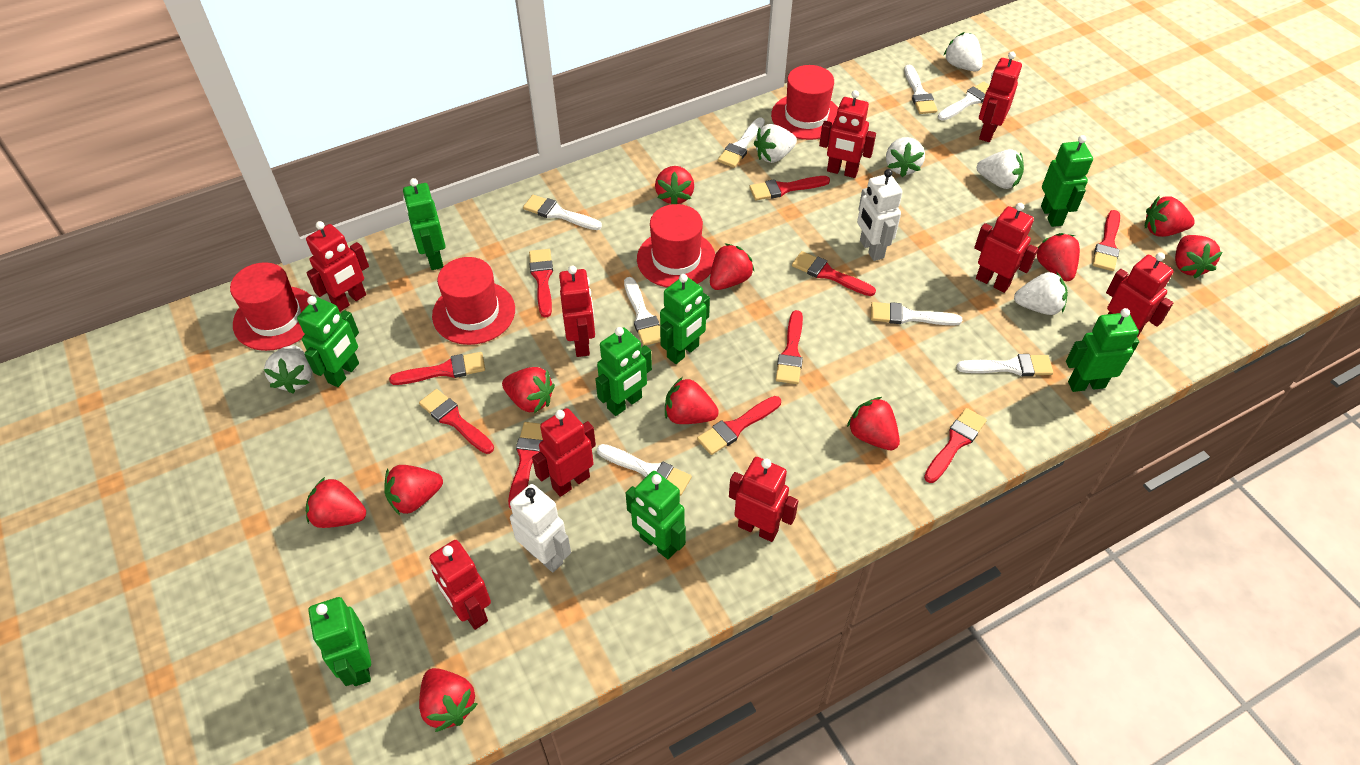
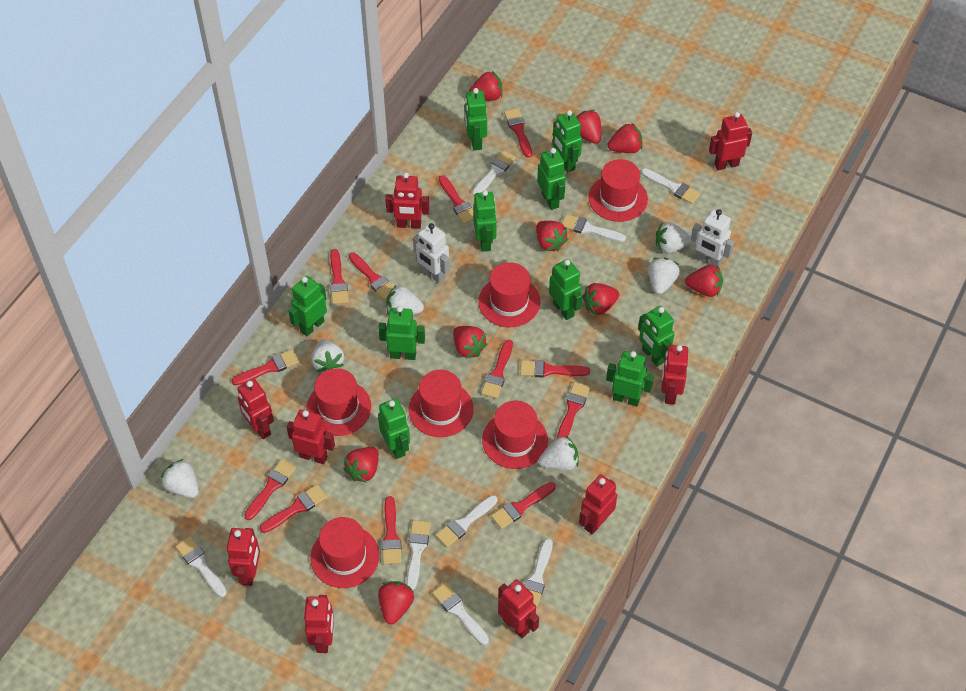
green robot: 8 -> 10
red brush: 10 -> 12
red hat: 4 -> 6
red strawberry: 11 -> 9

